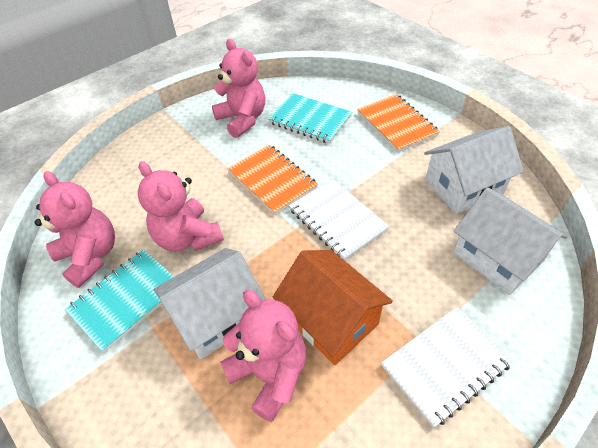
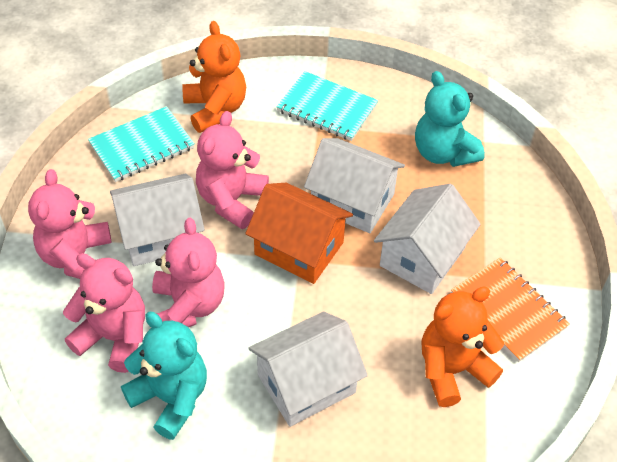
orange notebook: 2 -> 1
orange teddy bear: 0 -> 2
turquoise teddy bear: 0 -> 2
white house: 3 -> 4
white notebook: 2 -> 0

